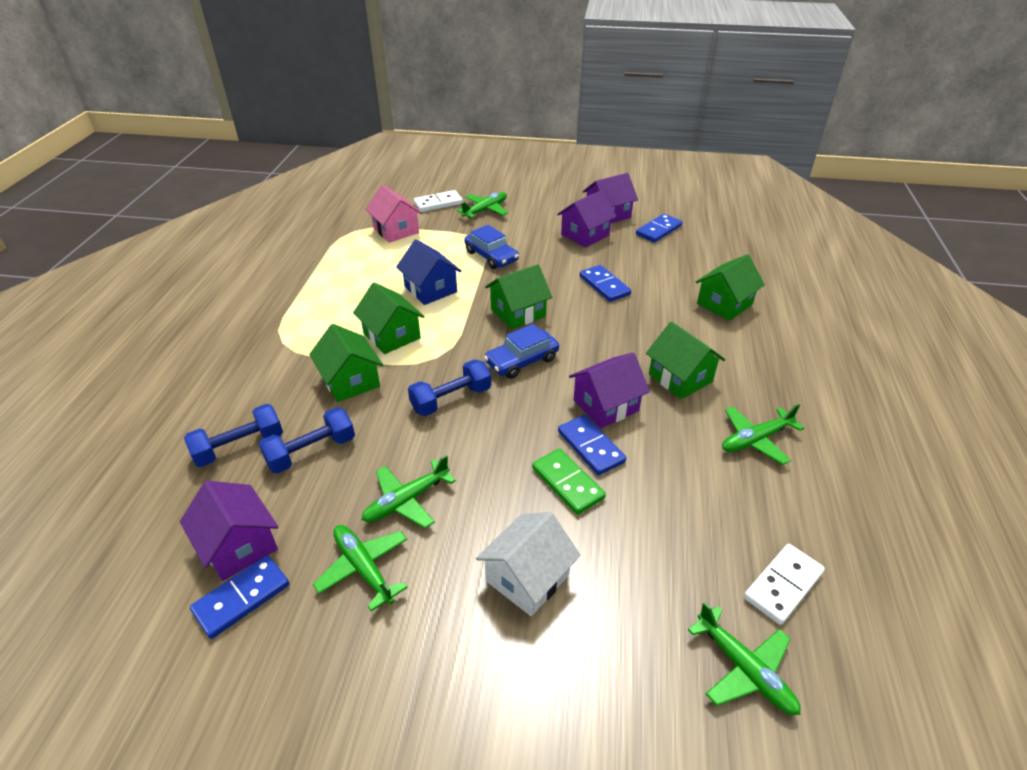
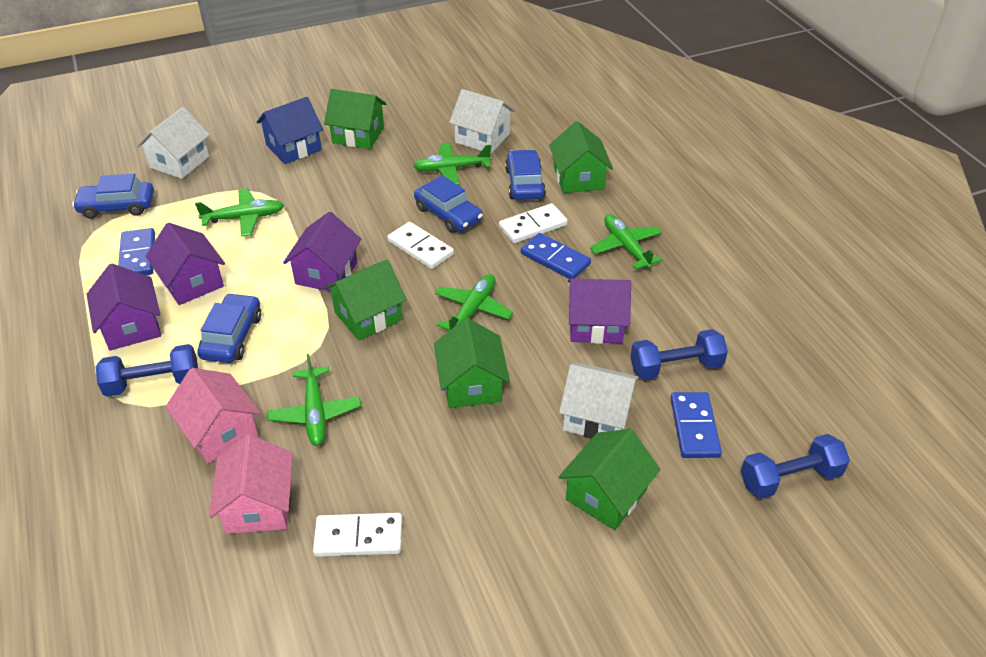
blue car: 2 -> 4
blue domino: 4 -> 3
green domino: 1 -> 0
pink house: 1 -> 2
white domino: 2 -> 3
white house: 1 -> 3

